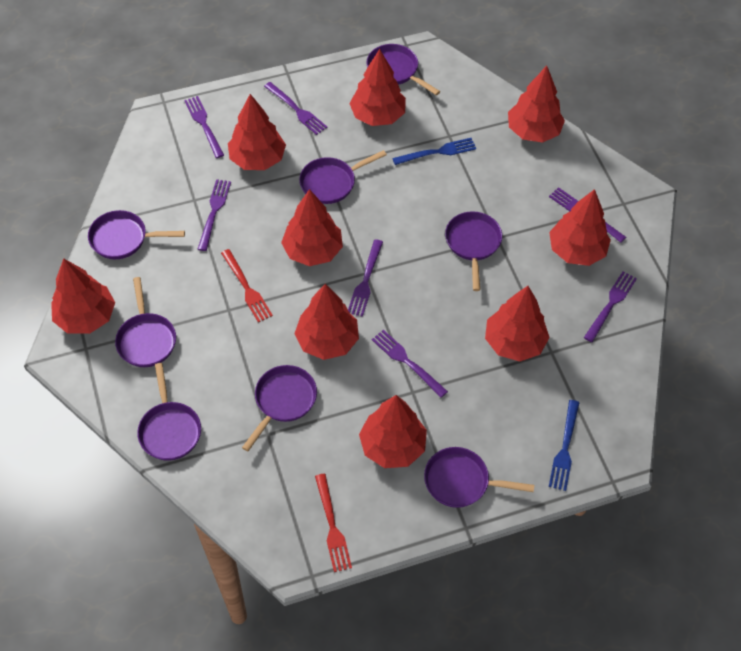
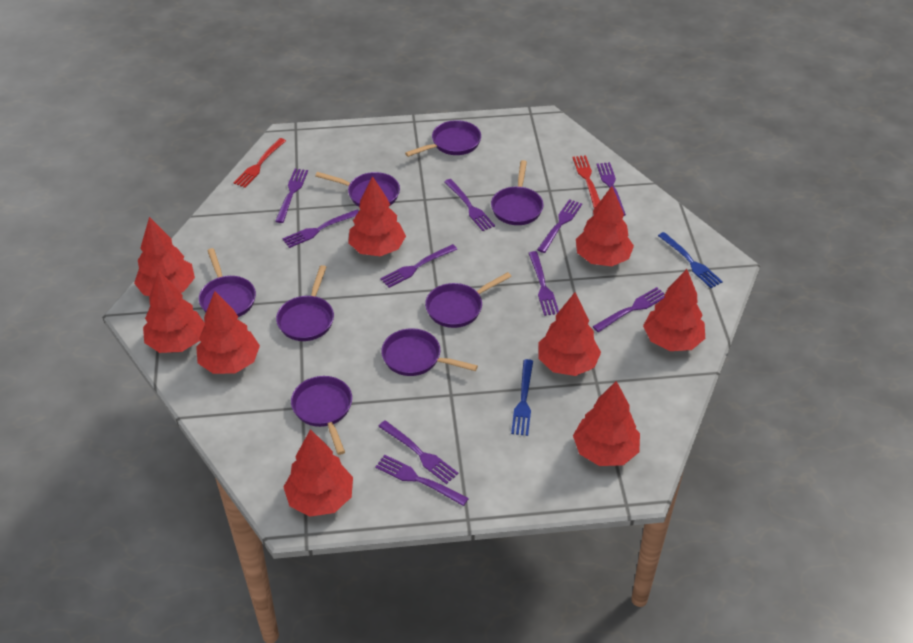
purple fork: 7 -> 10

